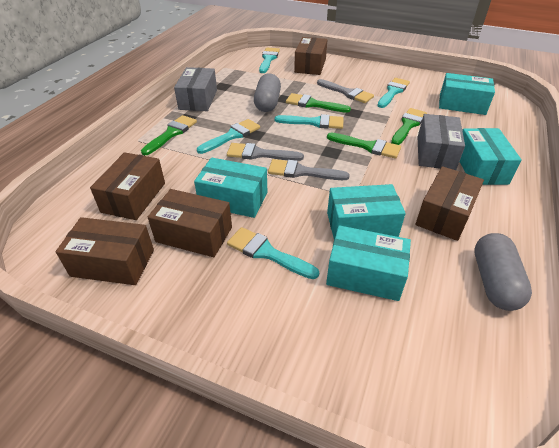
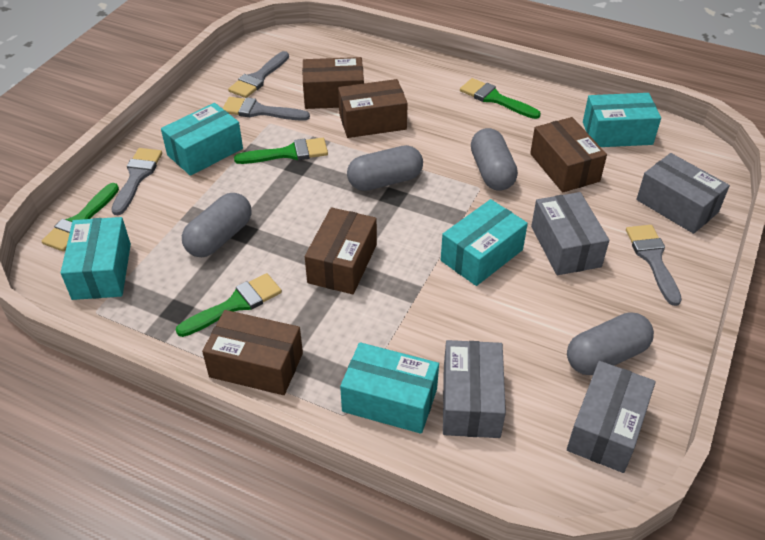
grey box: 2 -> 4
grey brush: 3 -> 4
grey capsule: 2 -> 4
turquoise brush: 5 -> 0

